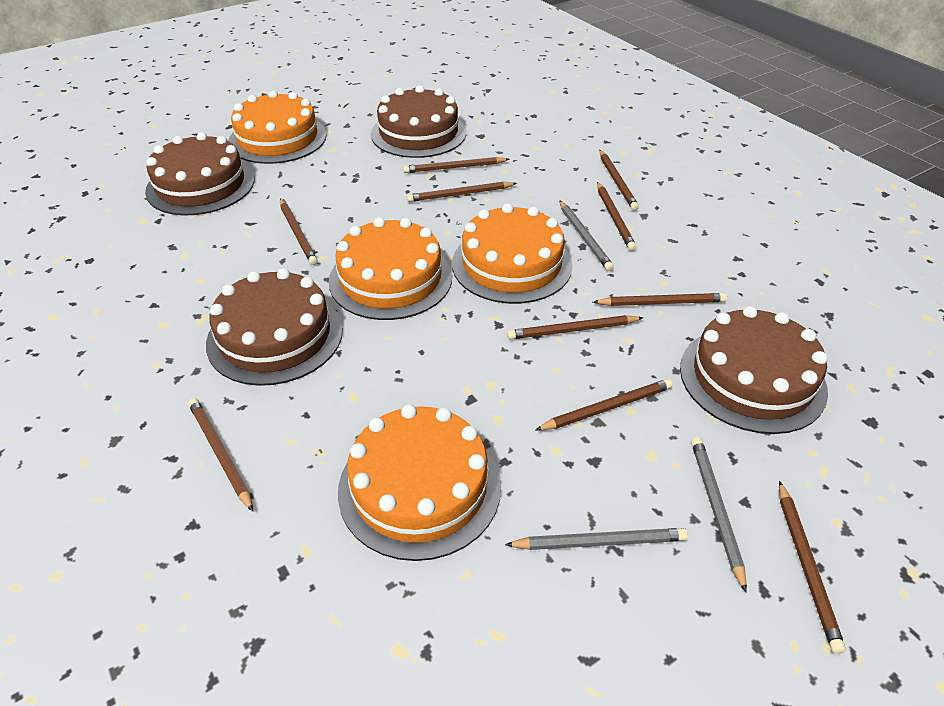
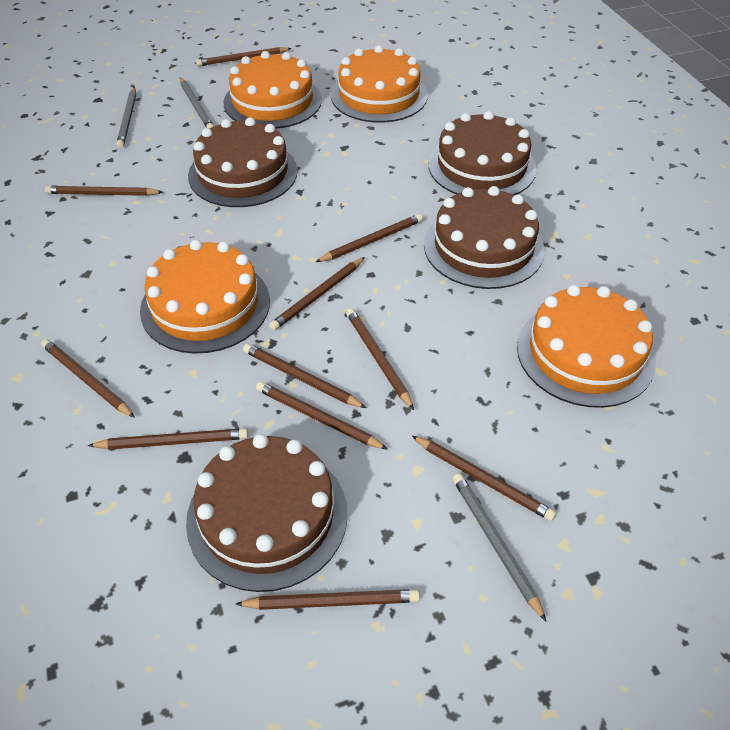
brown pencil: 10 -> 11

